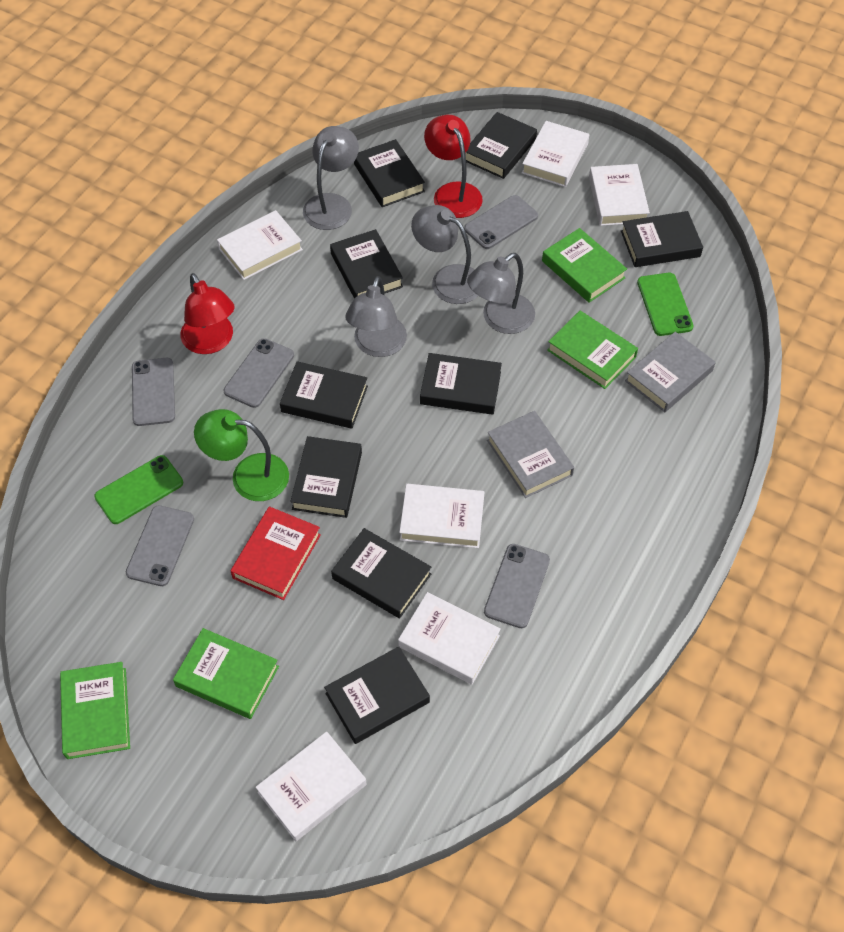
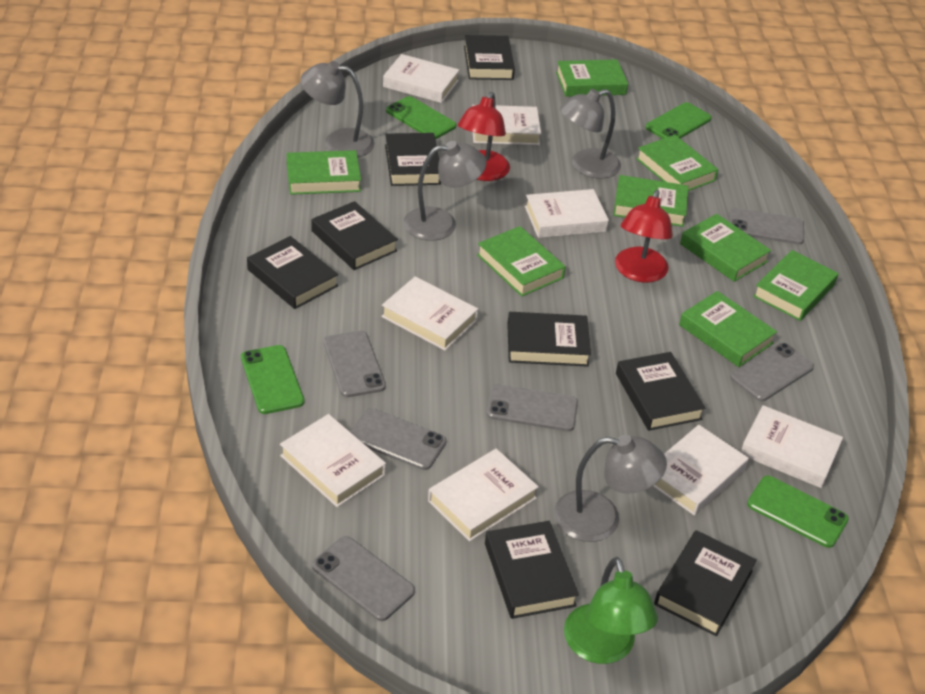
black book: 9 -> 8
green book: 4 -> 8
green phone: 2 -> 4
grey book: 2 -> 0
grey phone: 5 -> 6
red book: 1 -> 0
white book: 6 -> 8

